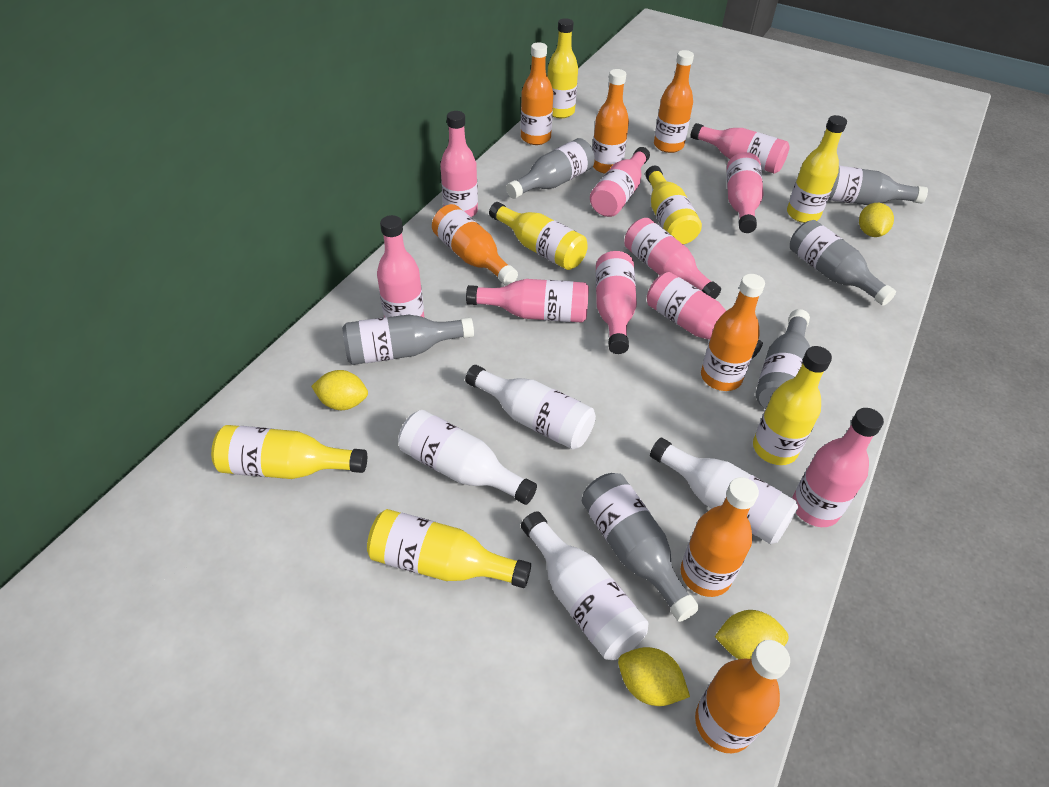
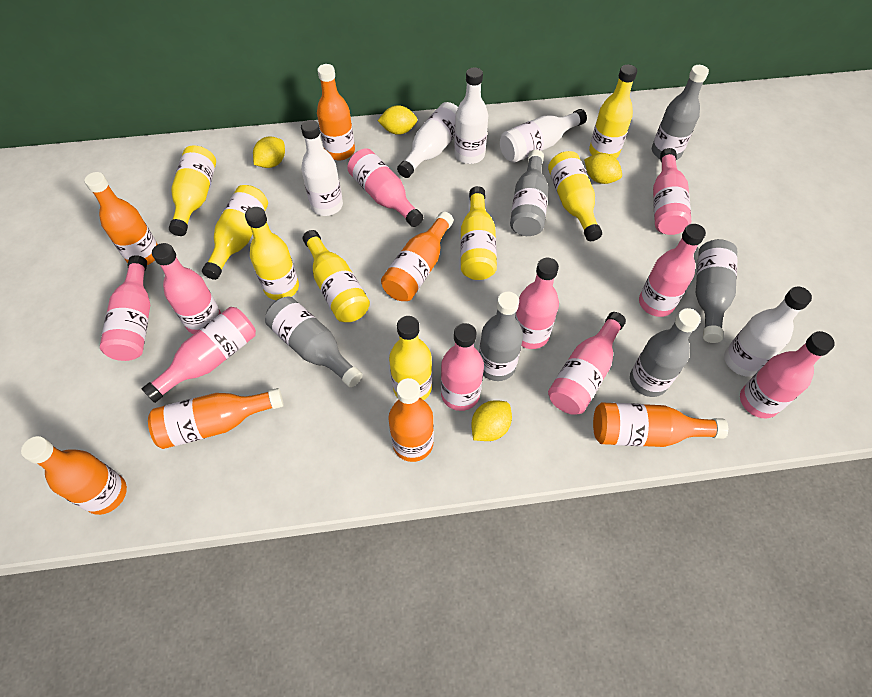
white bottle: 4 -> 5
yellow bottle: 7 -> 8

